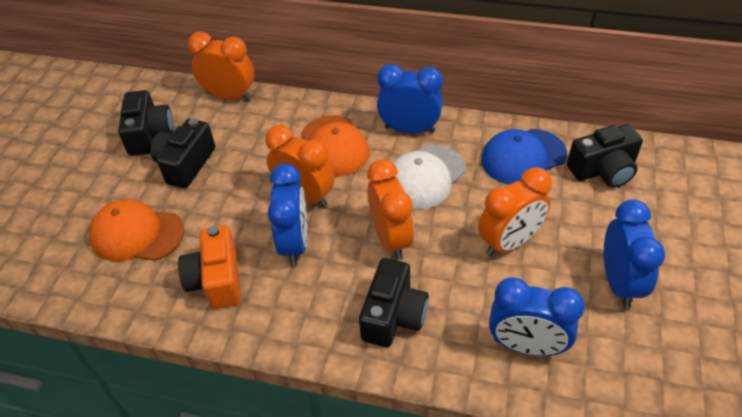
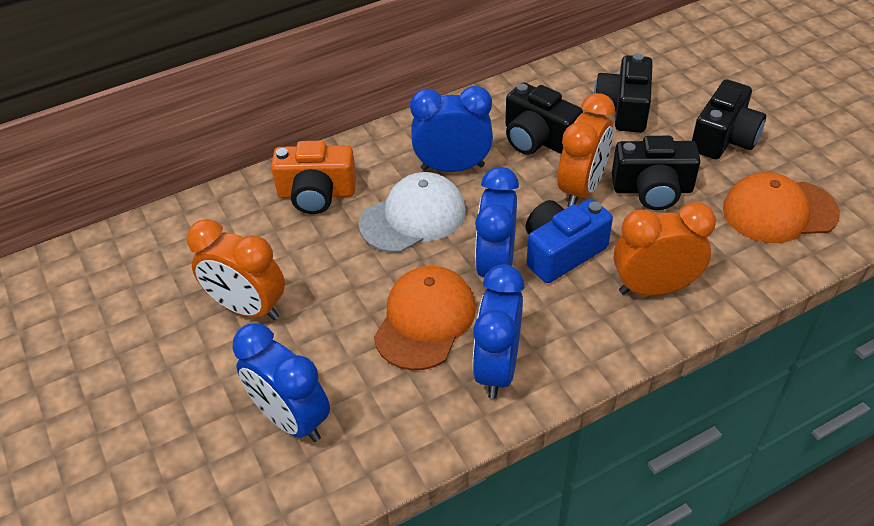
blue camera: 0 -> 1
blue cap: 1 -> 0
orange clock: 4 -> 3

